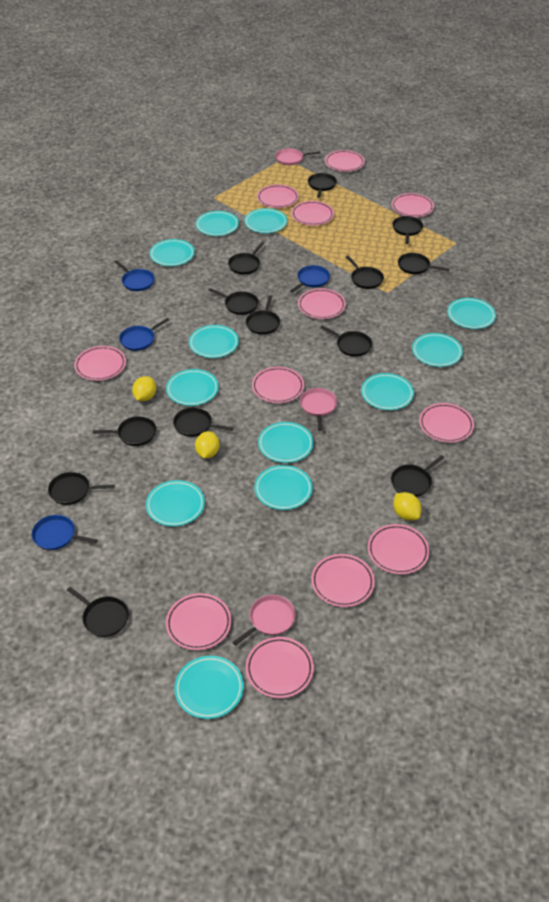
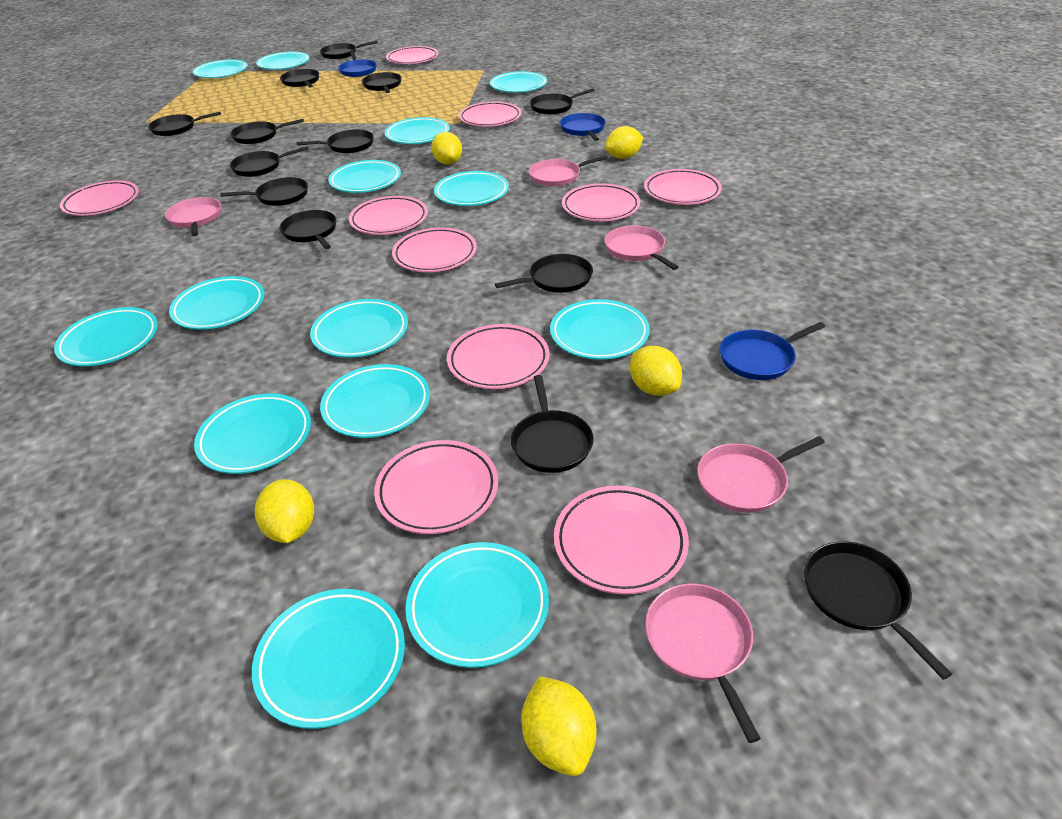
blue pan: 4 -> 3
pink pan: 3 -> 5
pink plate: 12 -> 10
turquoise plate: 12 -> 14
yellow lemon: 3 -> 5

